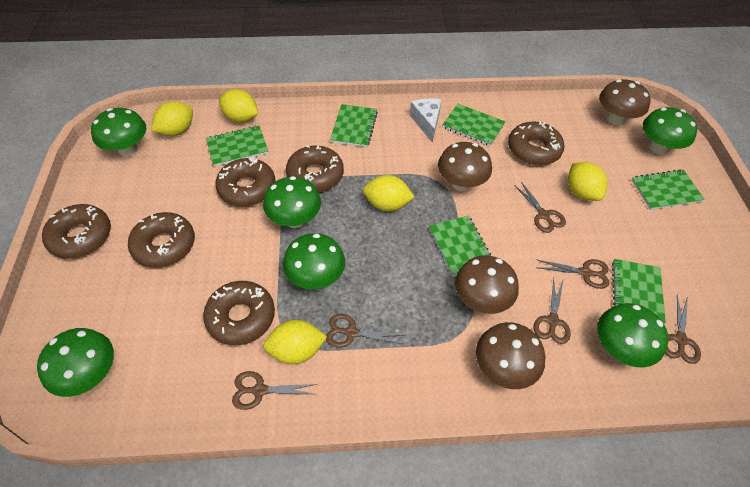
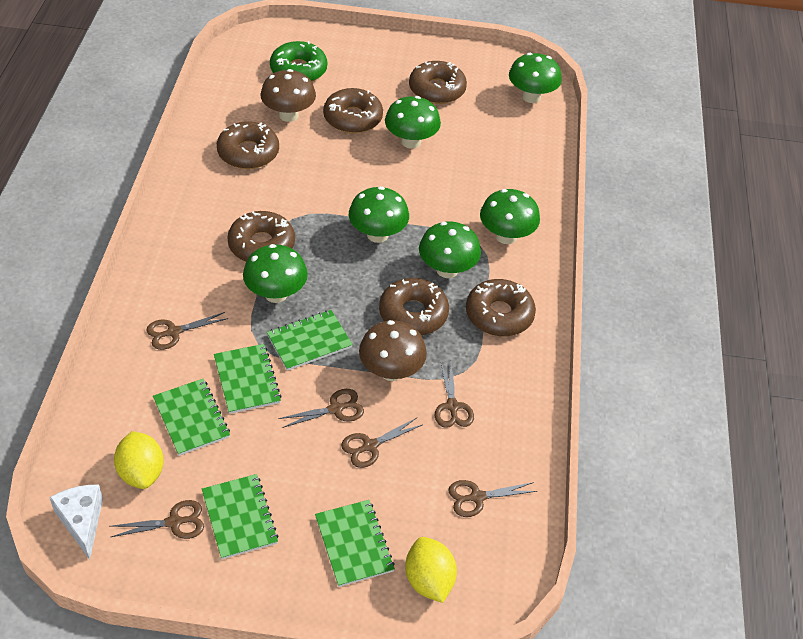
brown mushroom: 4 -> 2
green donut: 0 -> 1
green notebook: 6 -> 5
yellow lemon: 5 -> 2

